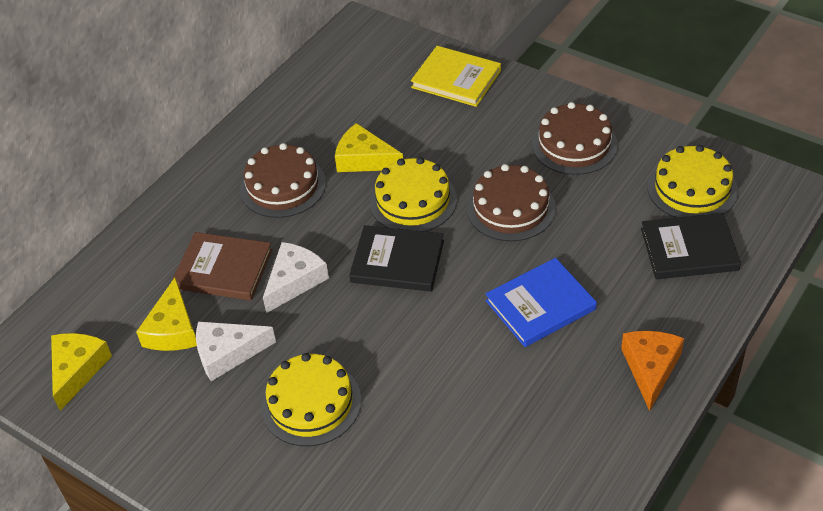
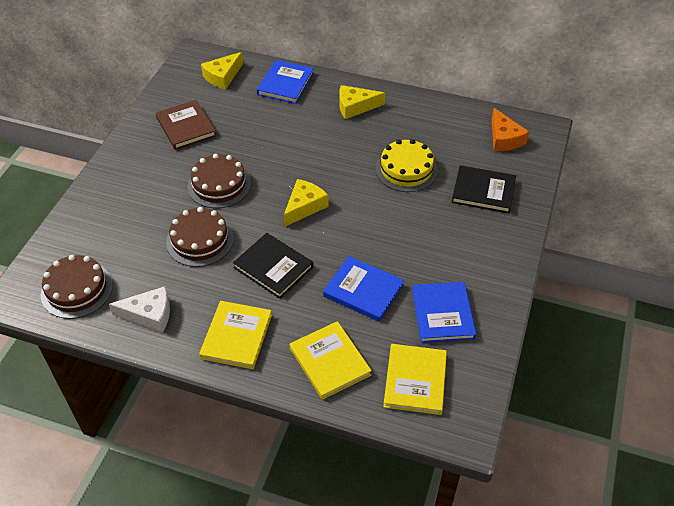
blue book: 1 -> 3
white cheese: 2 -> 1
yellow book: 1 -> 3
yellow cake: 3 -> 1

